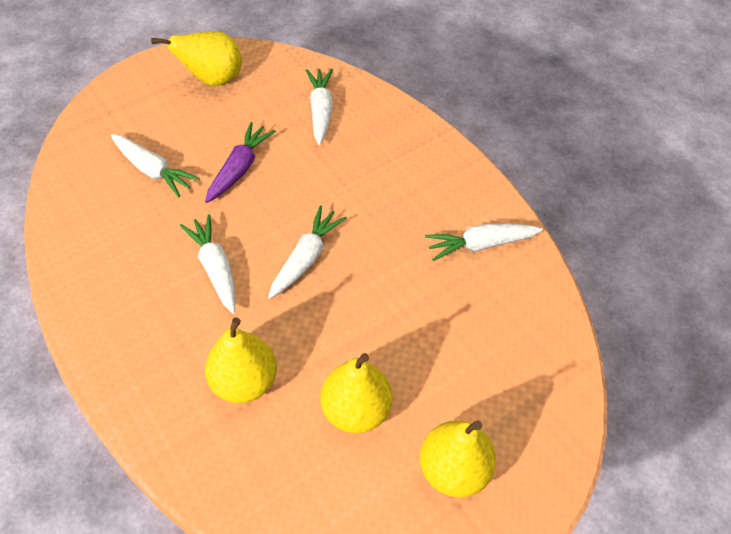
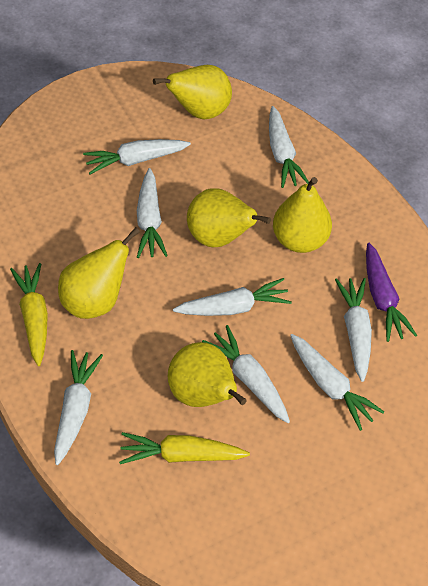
white carrot: 5 -> 8
yellow carrot: 0 -> 2
yellow pear: 4 -> 5

